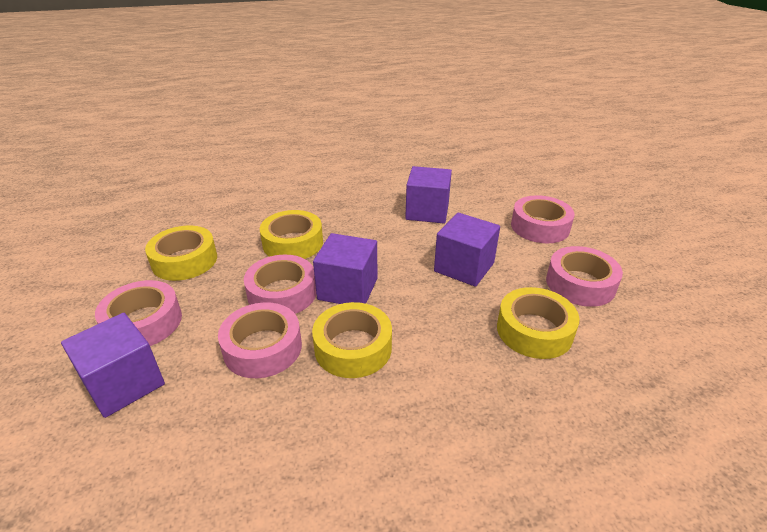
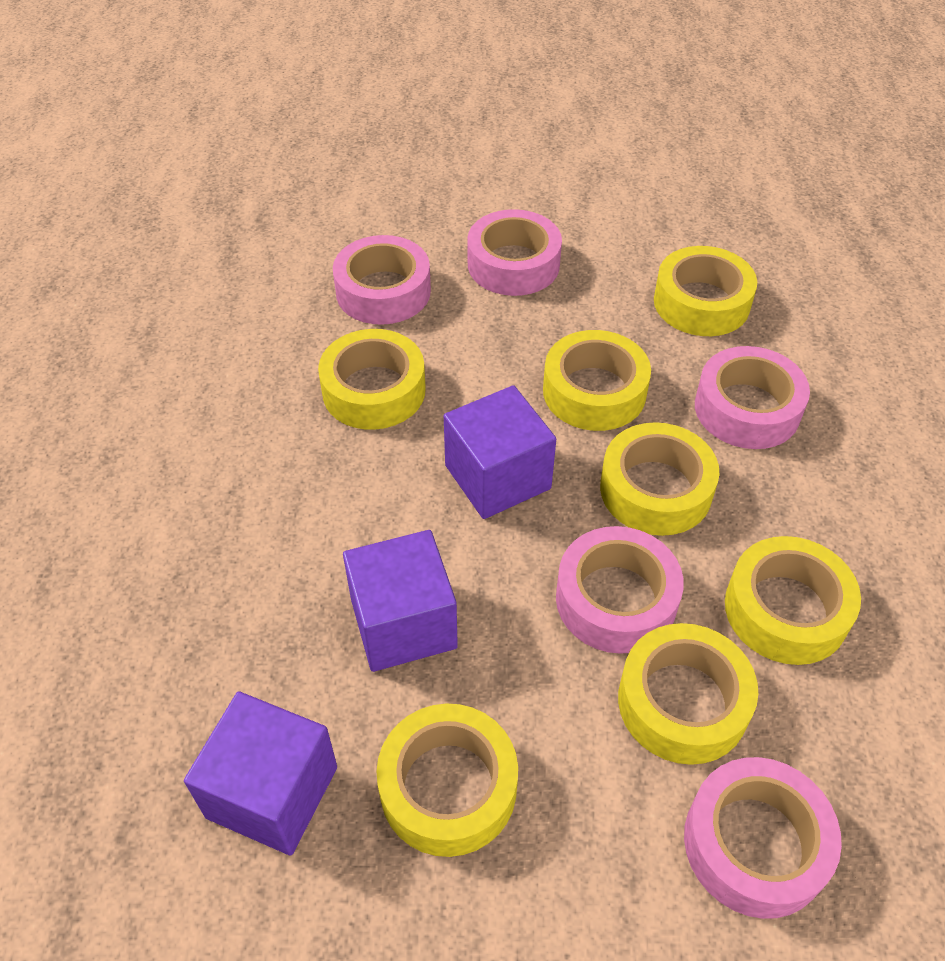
purple cube: 4 -> 3
yellow tape: 4 -> 7

